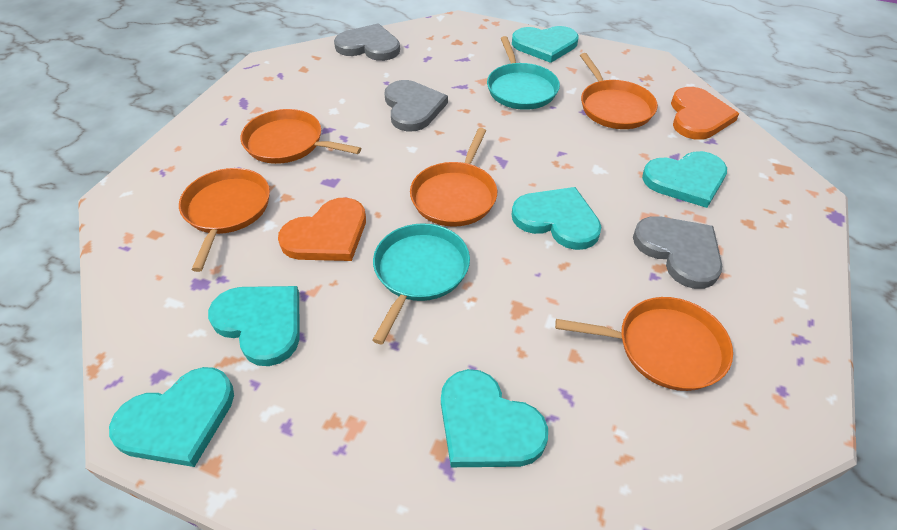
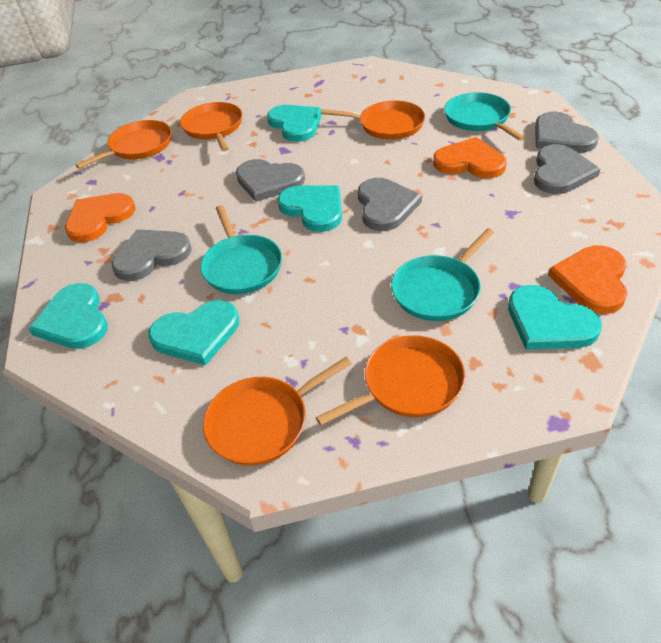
grey heart: 3 -> 5
orange heart: 2 -> 3
turquoise heart: 6 -> 5
turquoise pan: 2 -> 3

